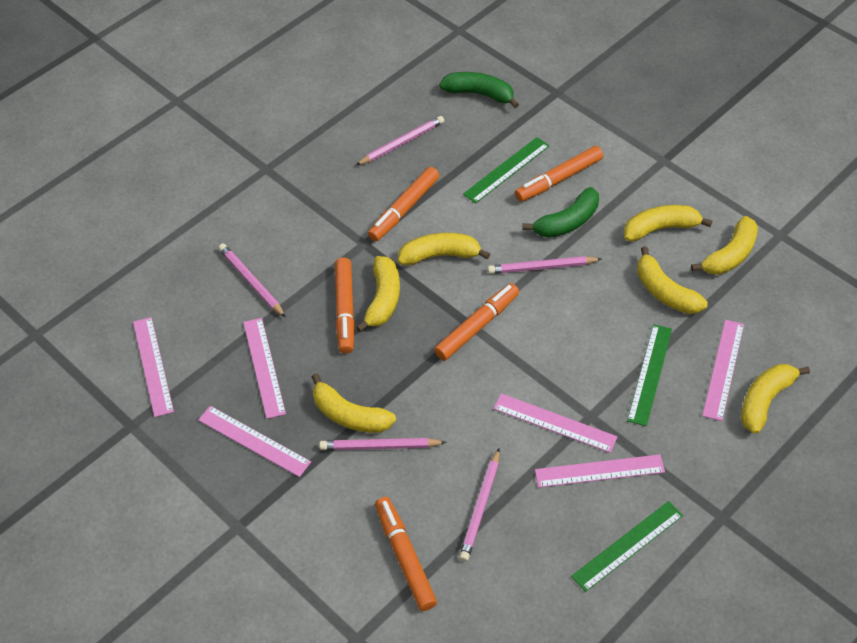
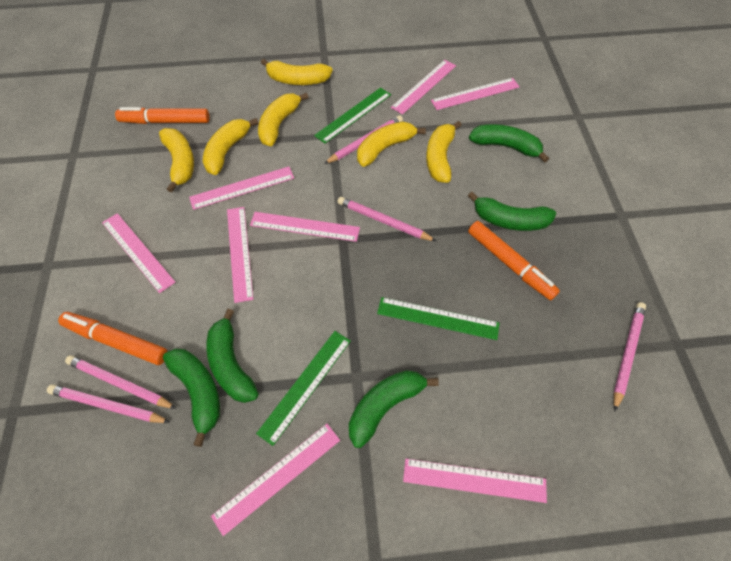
green banana: 2 -> 5
orange marker: 5 -> 3
pink ruler: 6 -> 8
yellow banana: 7 -> 6

